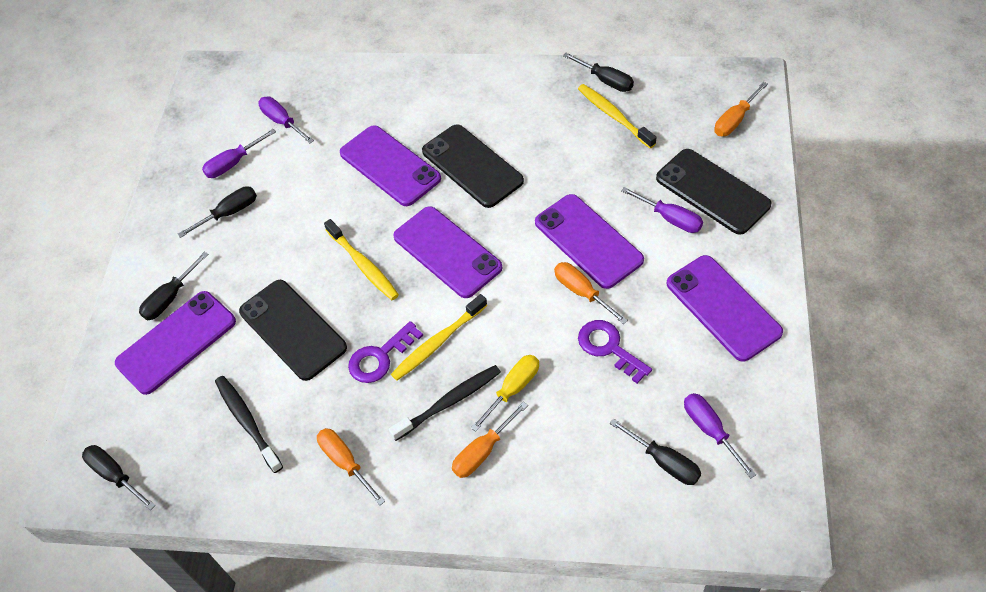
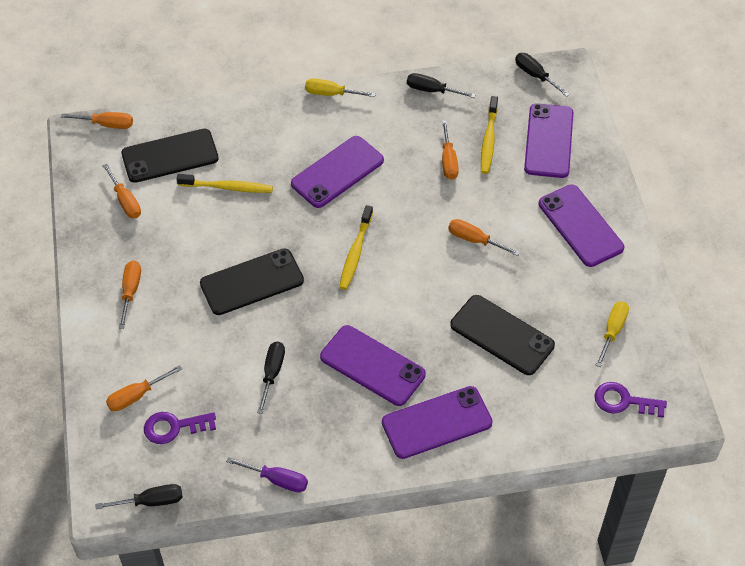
black screwdriver: 5 -> 4
black toothbrush: 2 -> 0
orange screwdriver: 4 -> 6
purple screwdriver: 4 -> 1
yellow screwdriver: 1 -> 2

